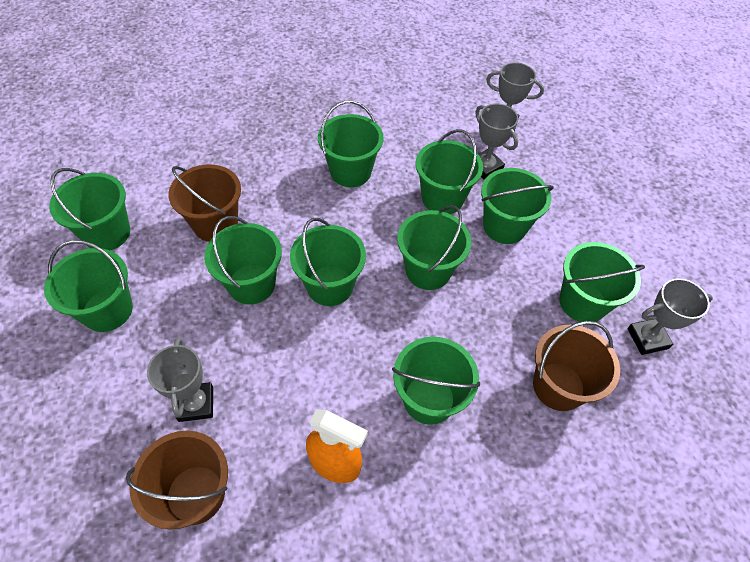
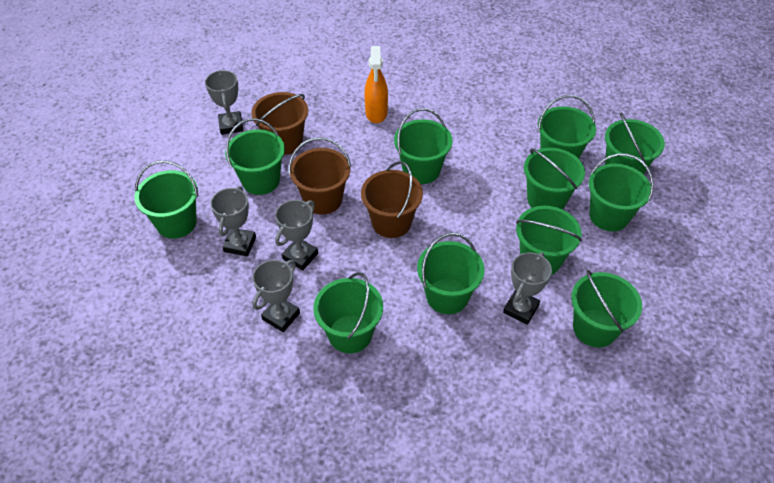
green bucket: 10 -> 11
grey trophy: 4 -> 5

